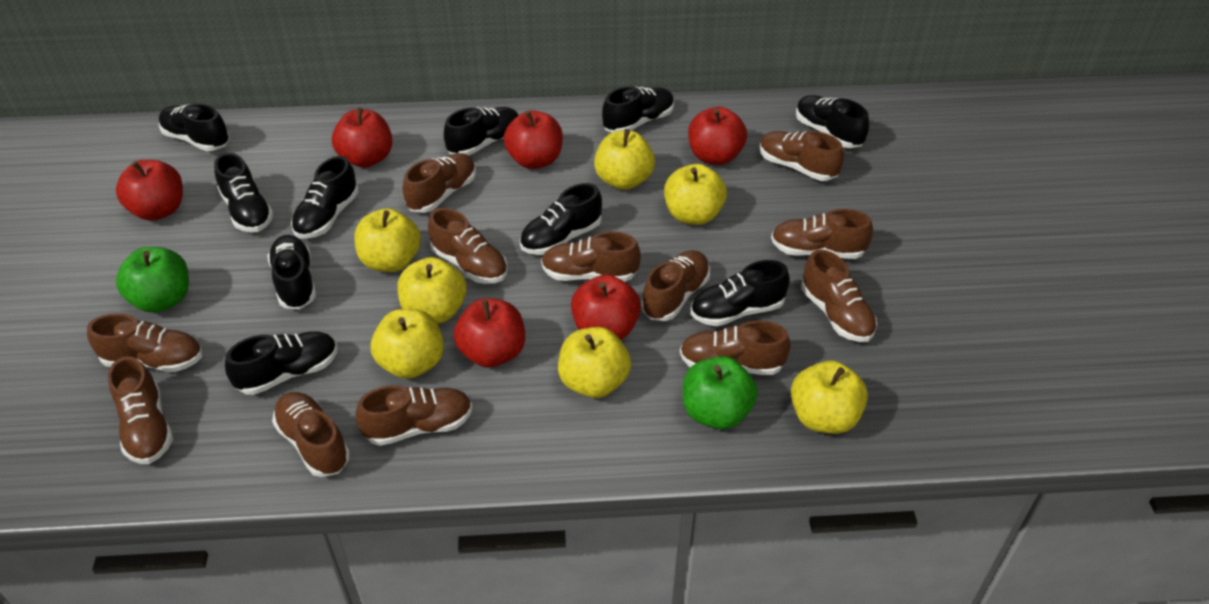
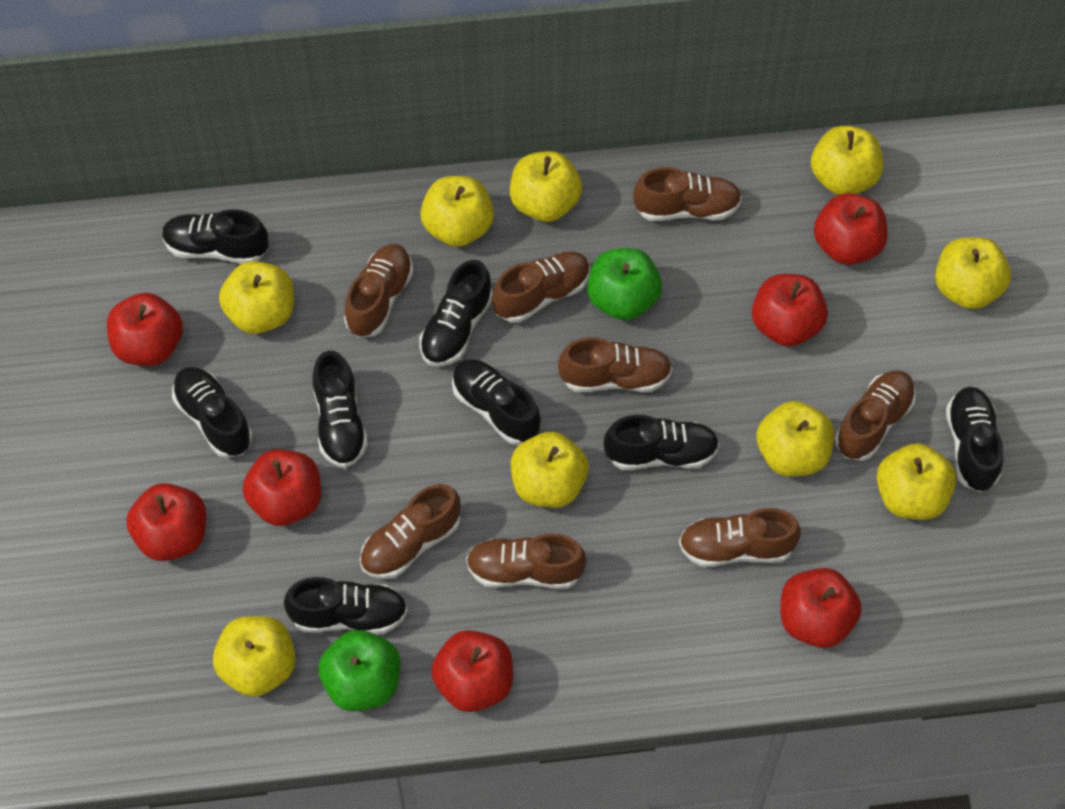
black shoe: 10 -> 8
brown shoe: 12 -> 8
red apple: 6 -> 7
yellow apple: 7 -> 9

